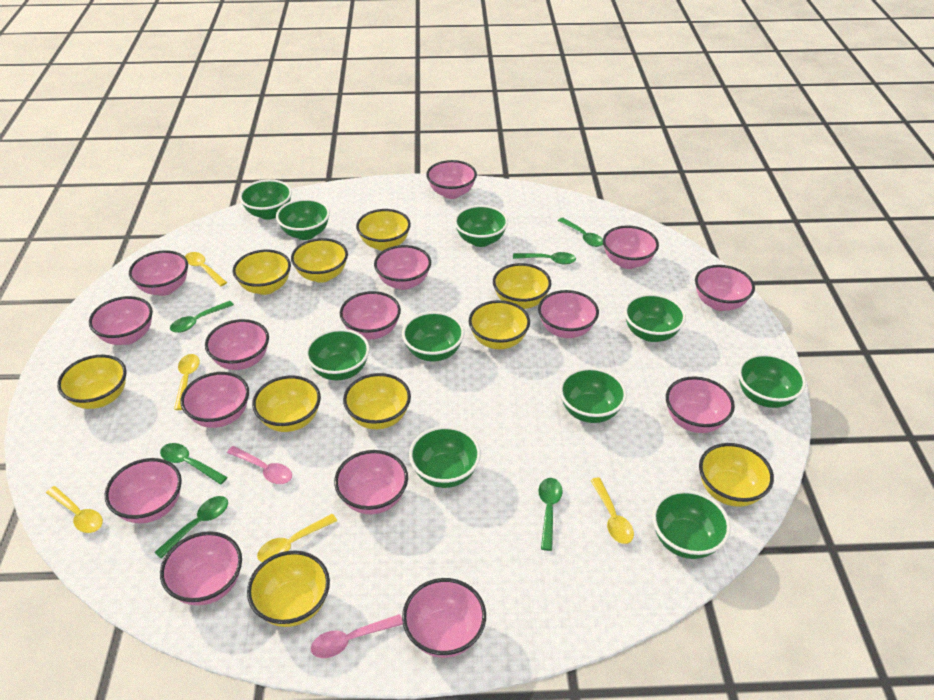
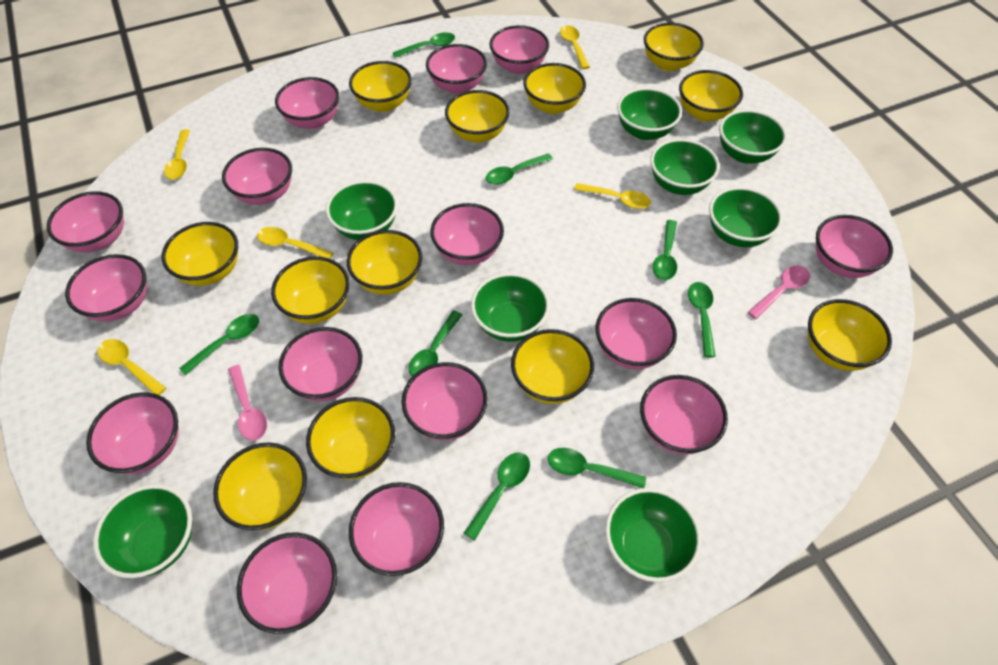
green bowl: 10 -> 8
green spoon: 6 -> 8
yellow bowl: 10 -> 12

